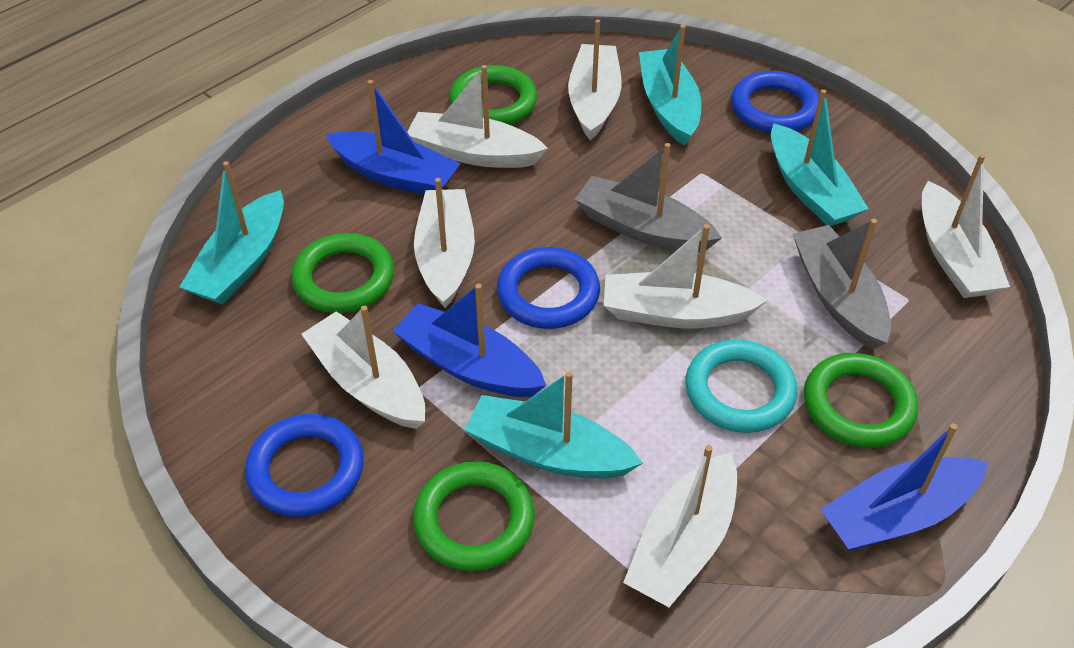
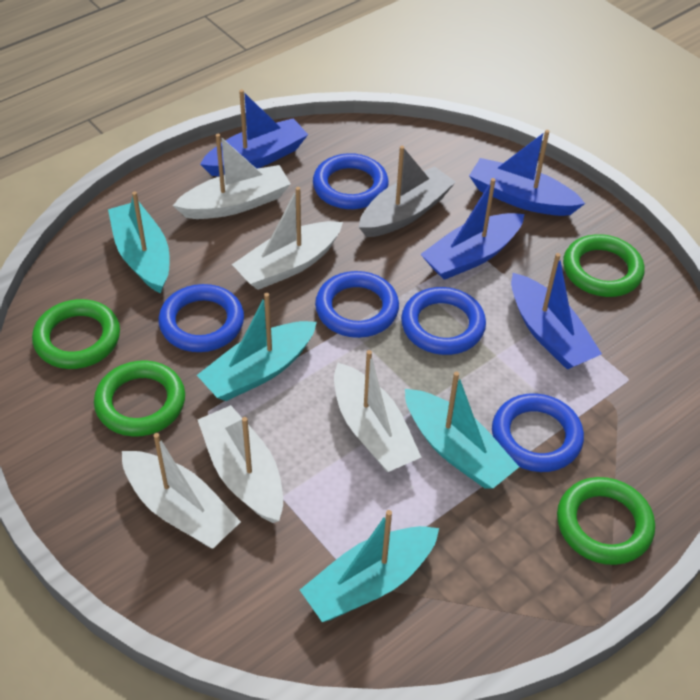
blue boat: 3 -> 4
blue ring: 3 -> 5
grey boat: 2 -> 1
turquoise ring: 1 -> 0
white boat: 7 -> 5

